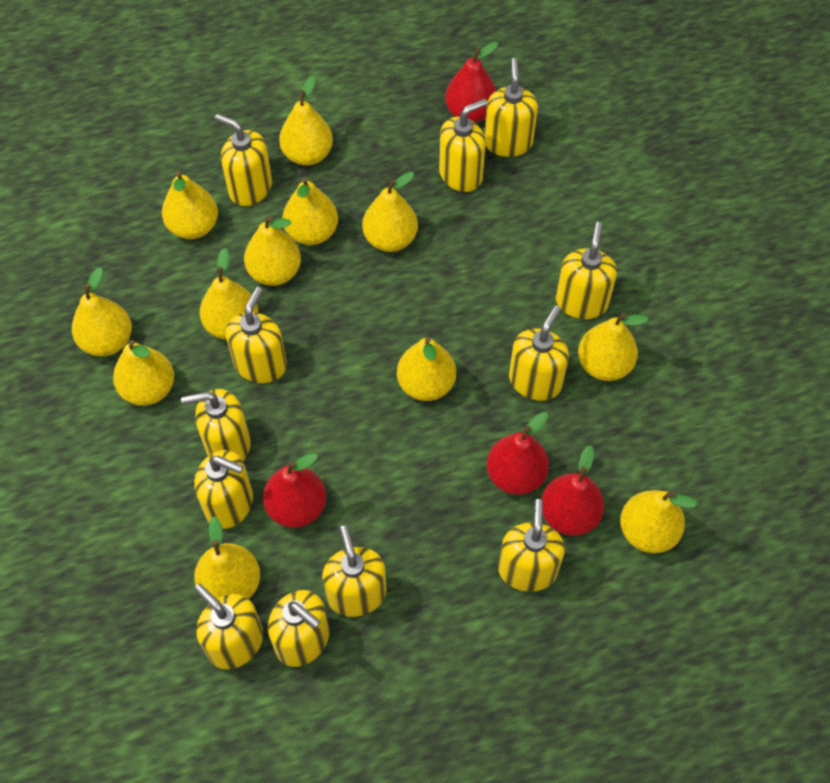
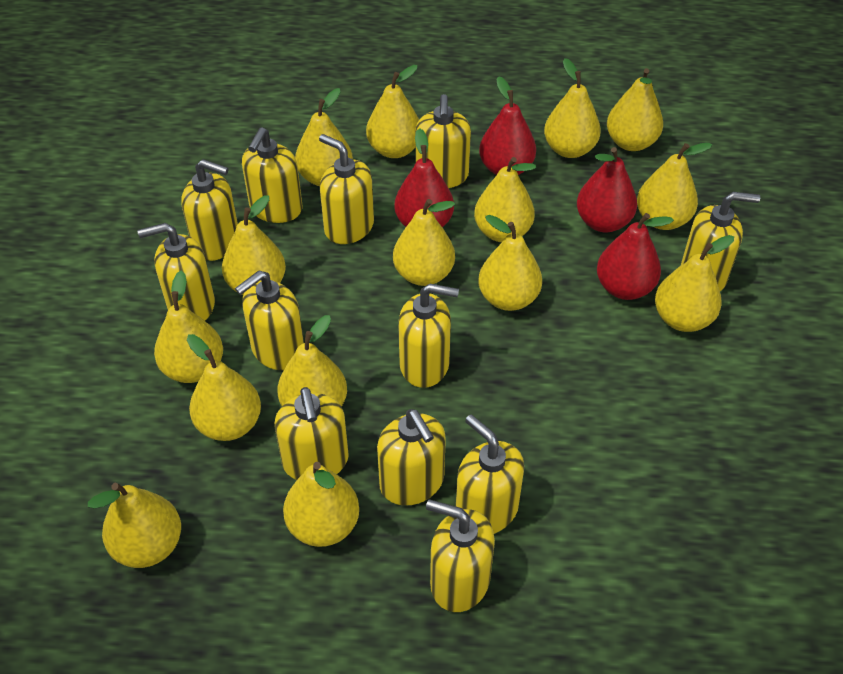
yellow pear: 12 -> 15

